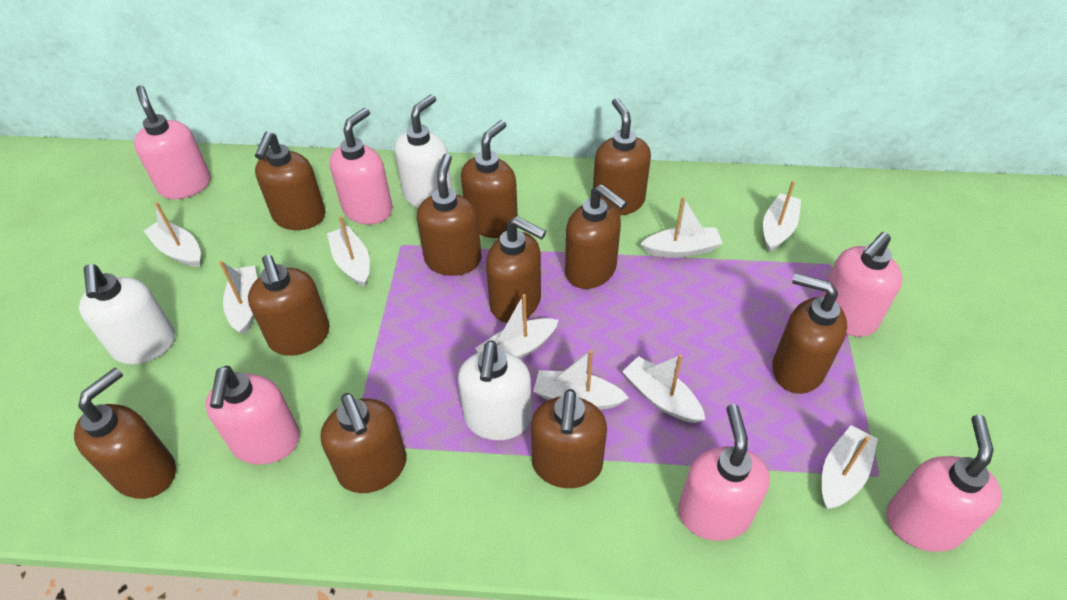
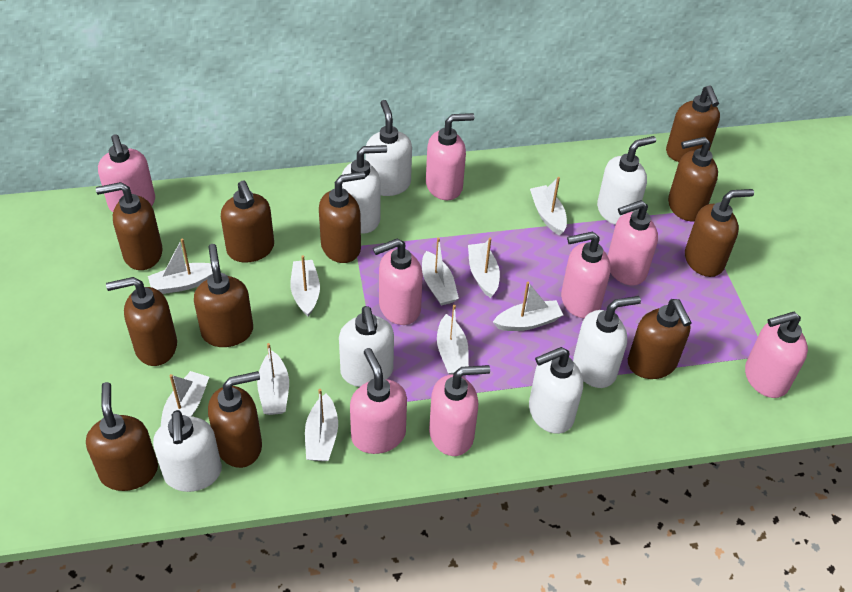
pink soap dispenser: 6 -> 8
white boat: 9 -> 10
white soap dispenser: 3 -> 7

